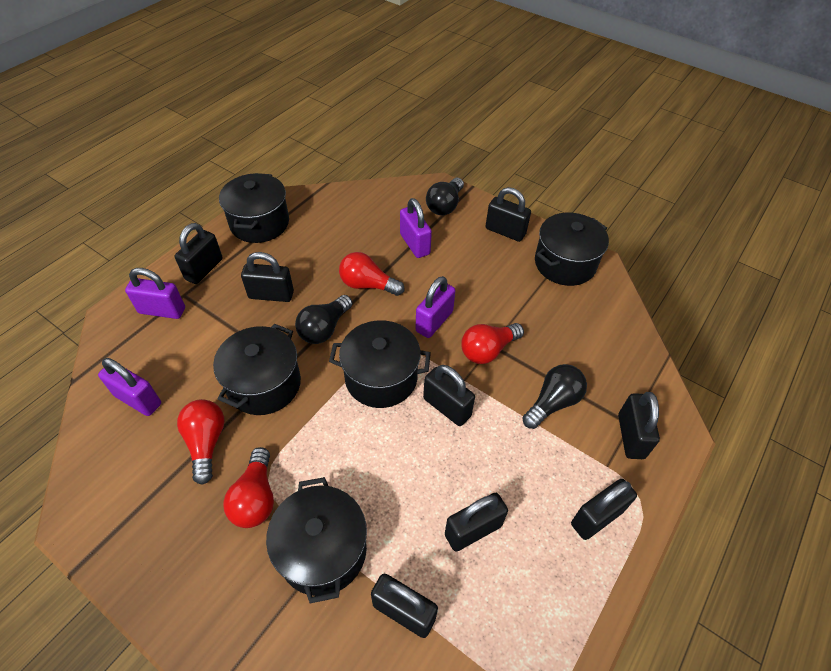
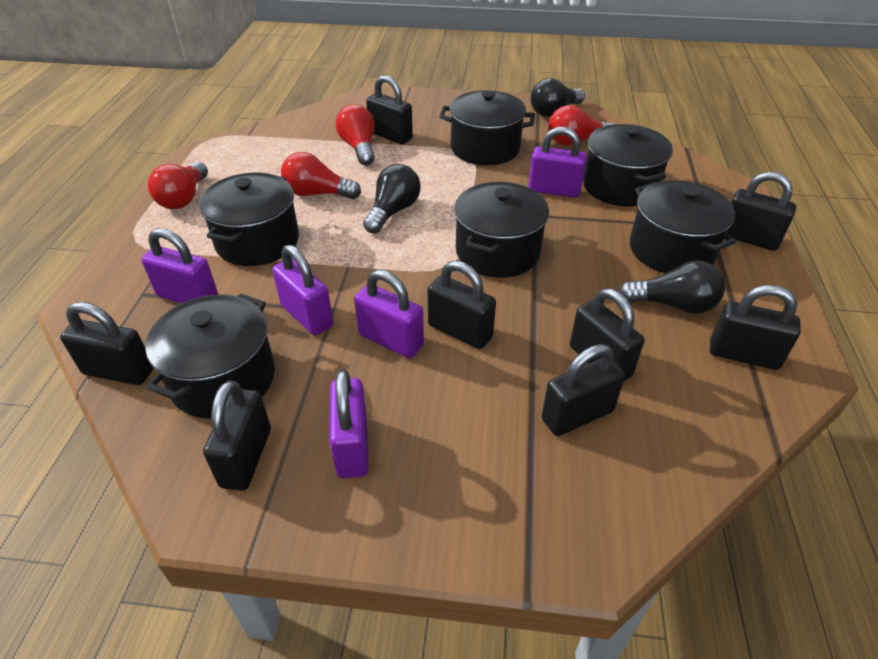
black pot: 5 -> 6
purple padlock: 4 -> 5

